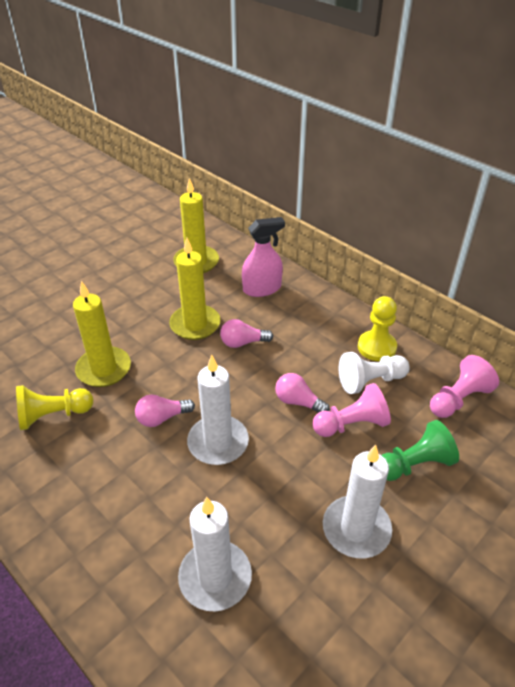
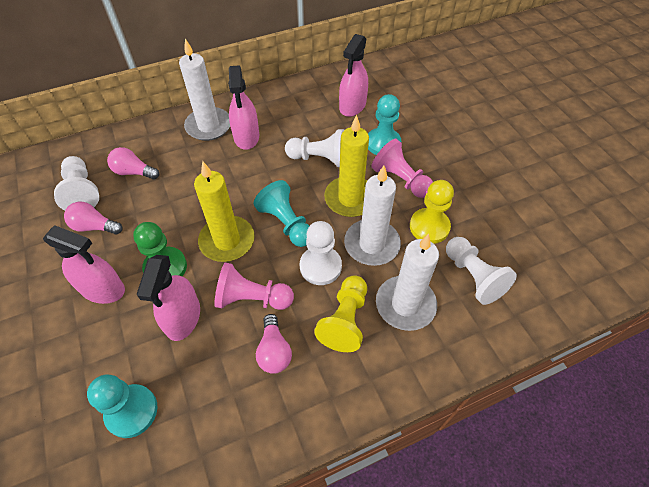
pink spray bottle: 1 -> 4
turquoise pawn: 0 -> 3
white pawn: 1 -> 4
yellow candle: 3 -> 2

